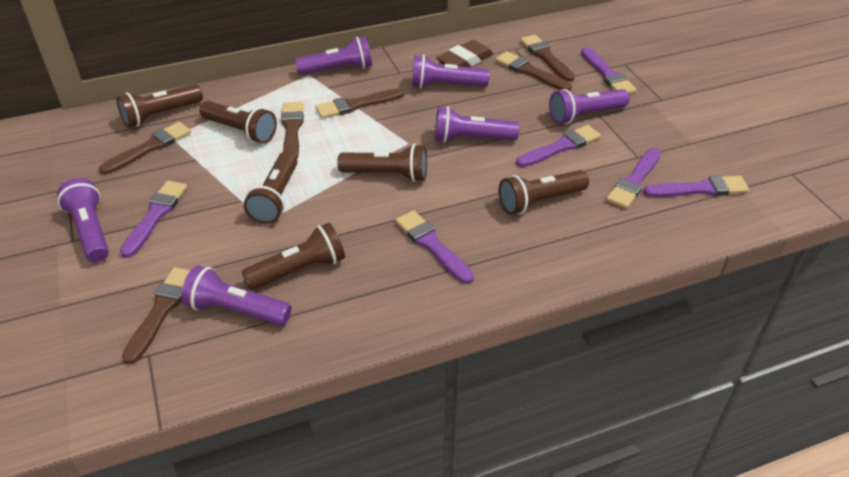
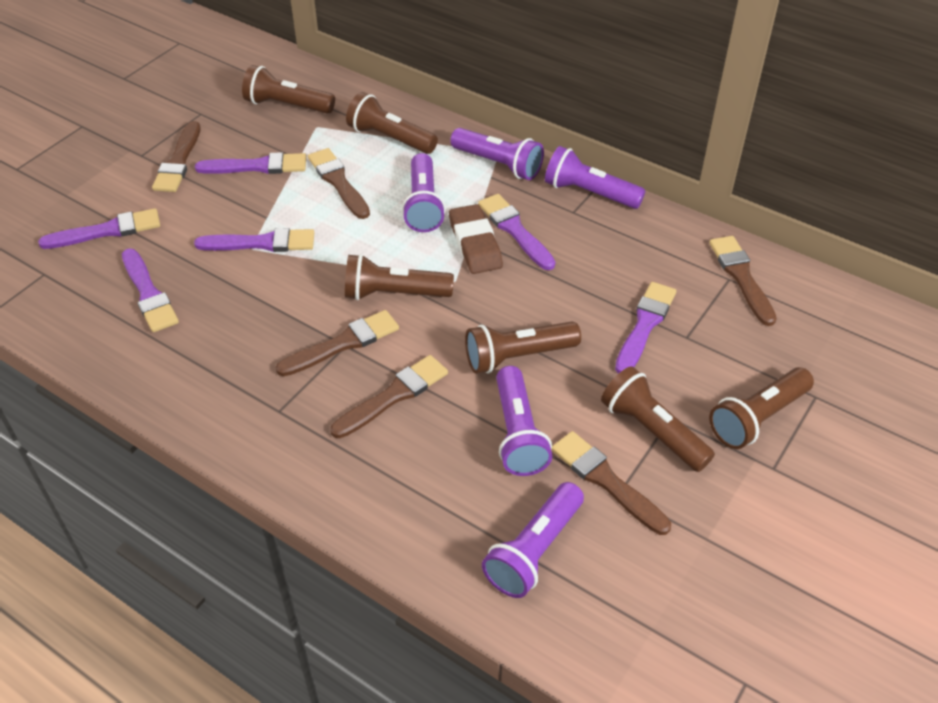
purple flashlight: 6 -> 5

